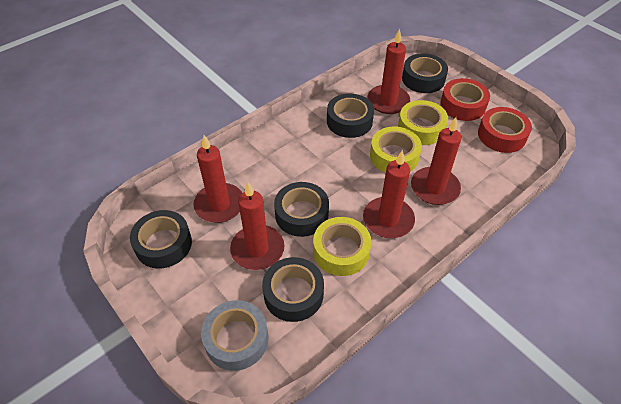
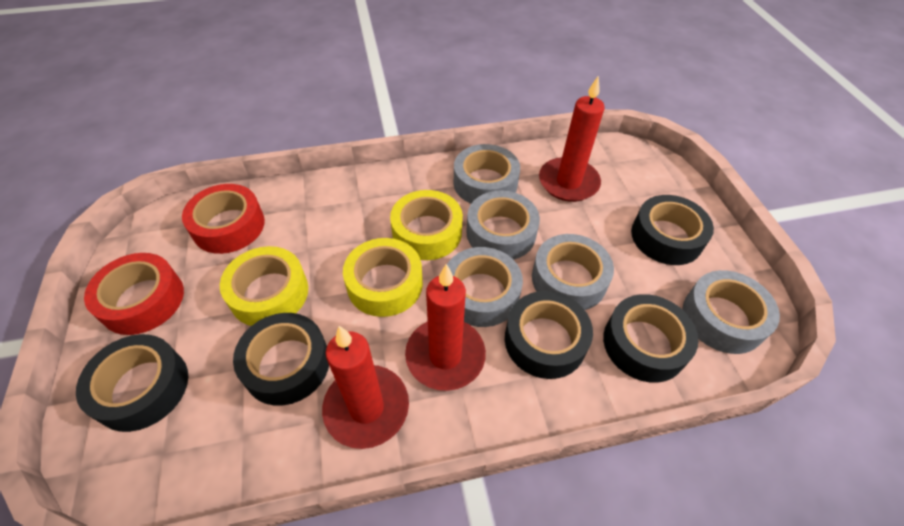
grey tape: 1 -> 5
red candle: 5 -> 3

